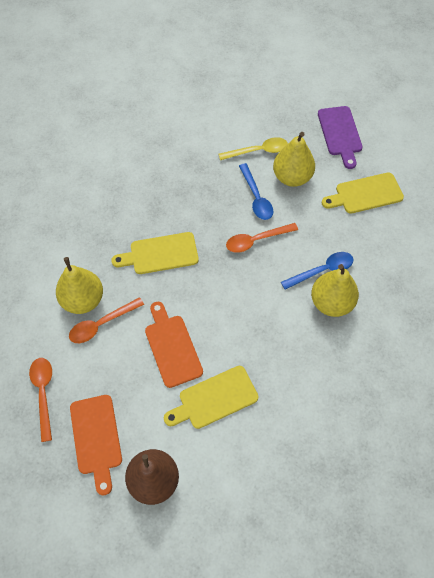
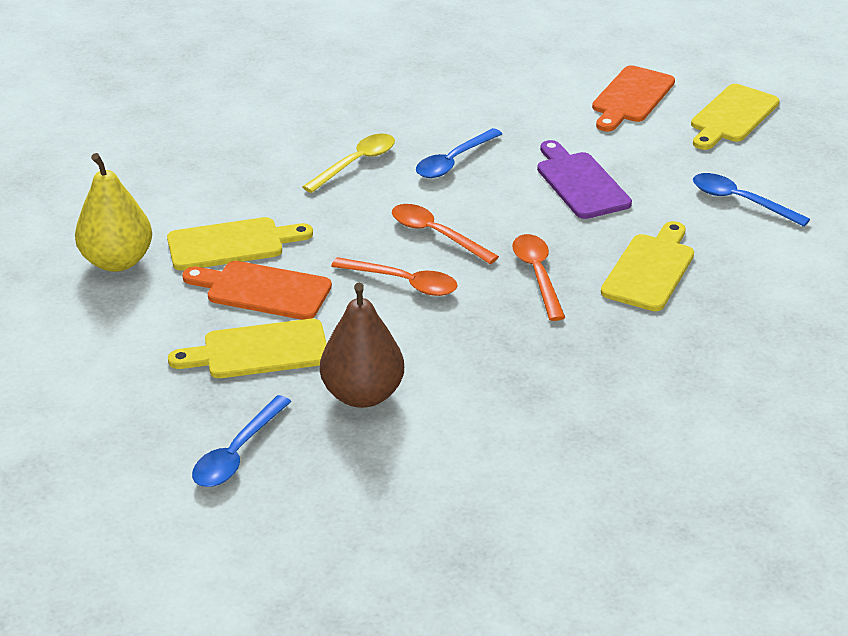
blue spoon: 2 -> 3
yellow cutting board: 3 -> 4
yellow pear: 3 -> 1

